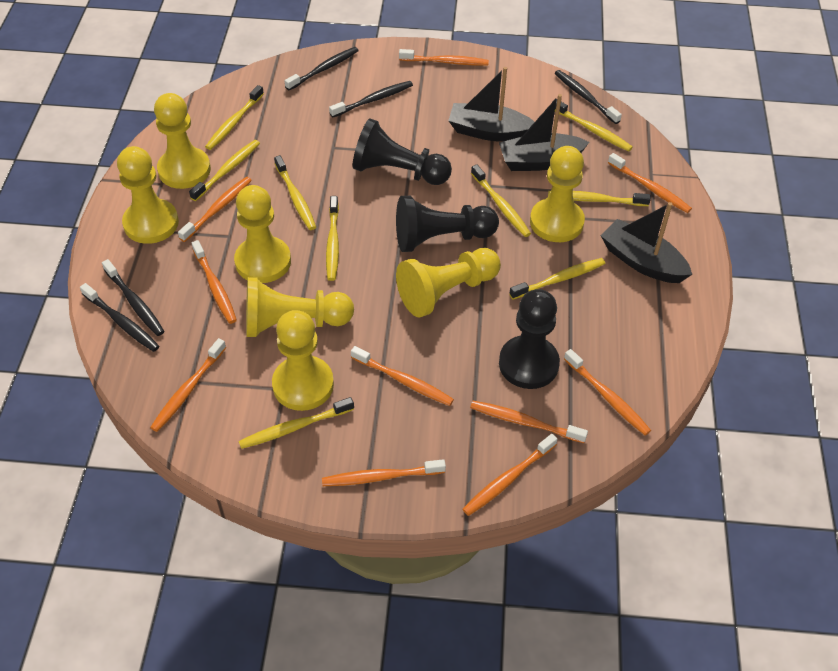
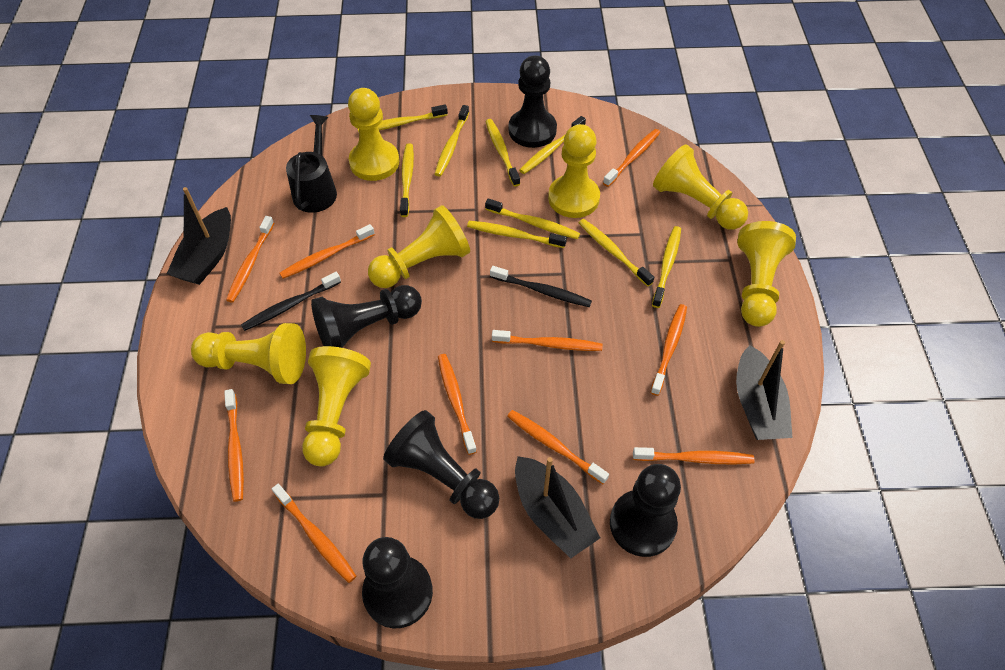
black pawn: 3 -> 5
black toothbrush: 5 -> 2
black watering can: 0 -> 1

